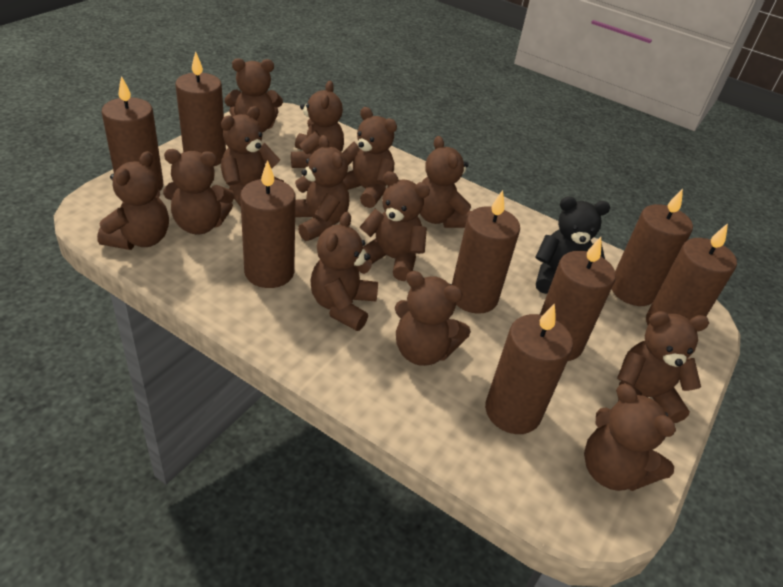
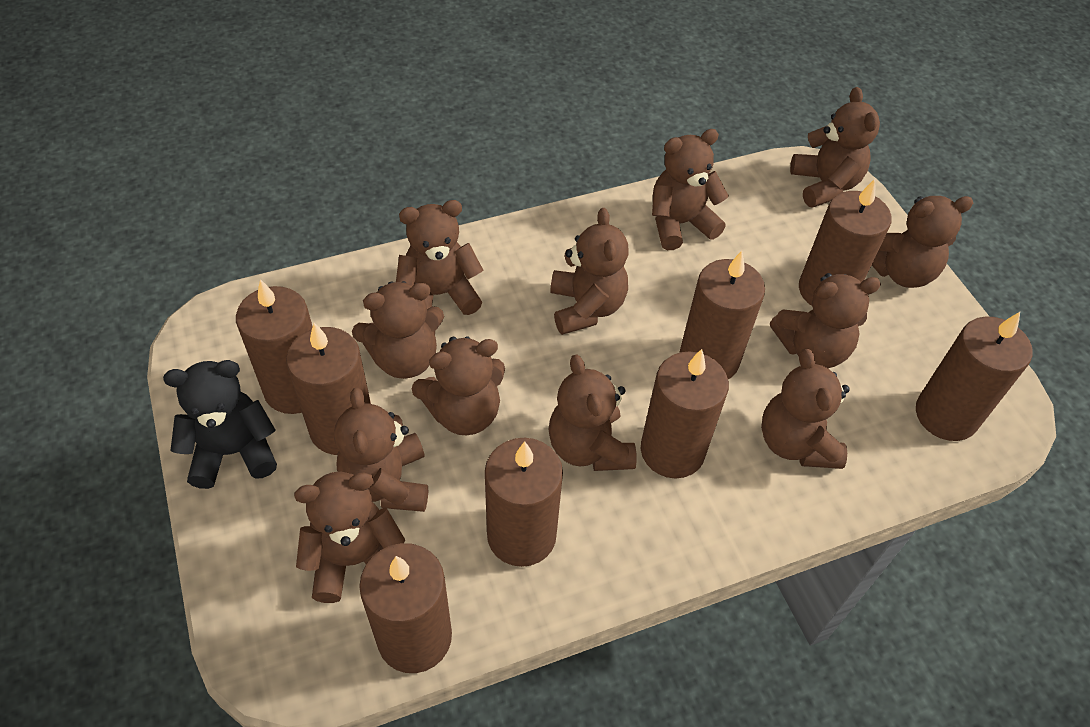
brown teddy bear: 13 -> 12

